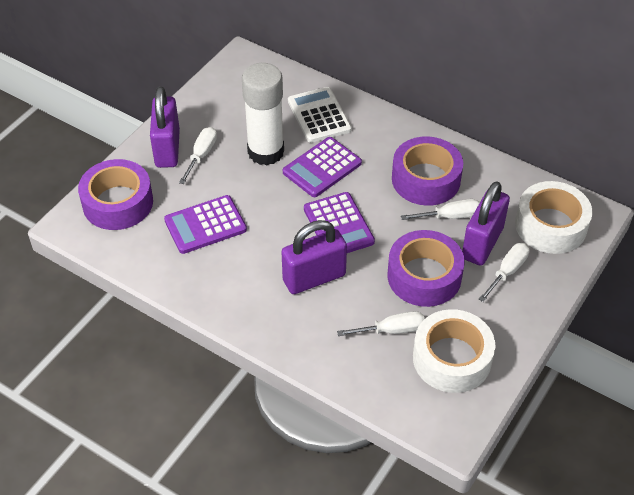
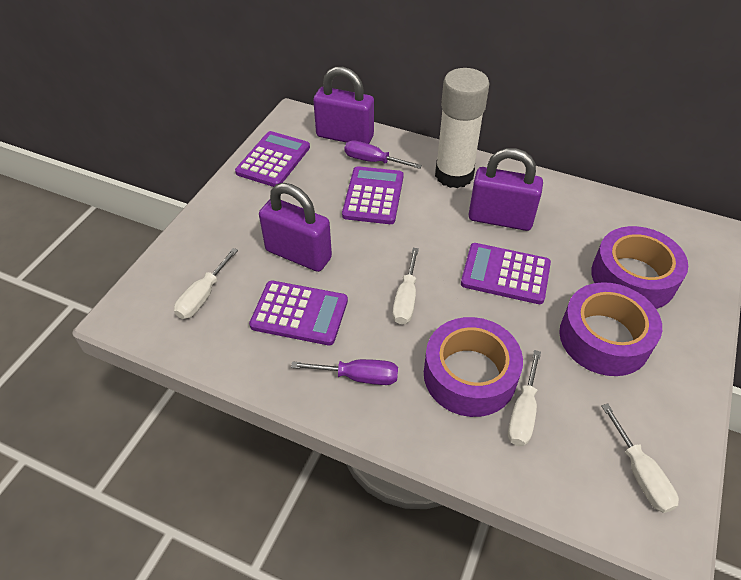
purple calculator: 3 -> 4
purple screwdriver: 0 -> 2
white calculator: 1 -> 0
white tape: 2 -> 0

